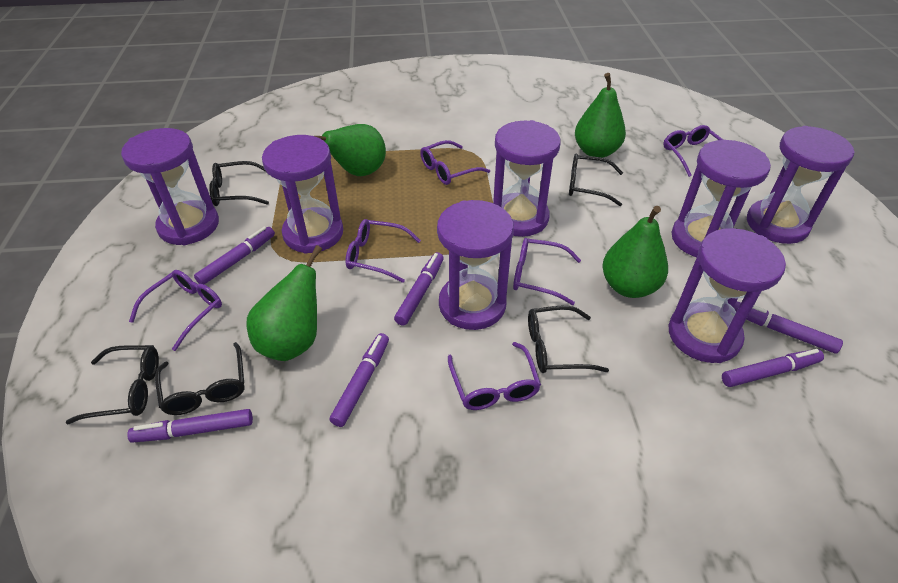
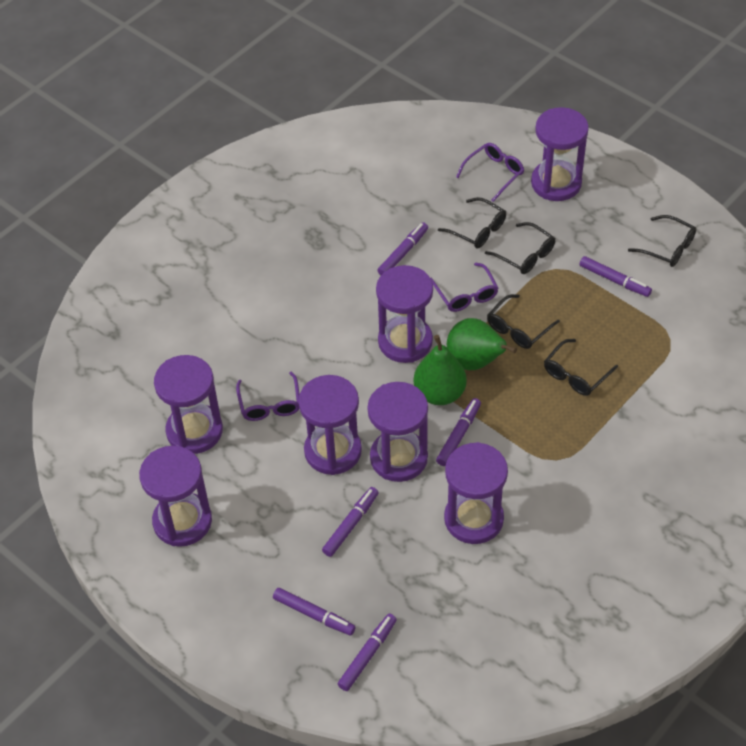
green pear: 4 -> 2
purple glasses: 6 -> 3

